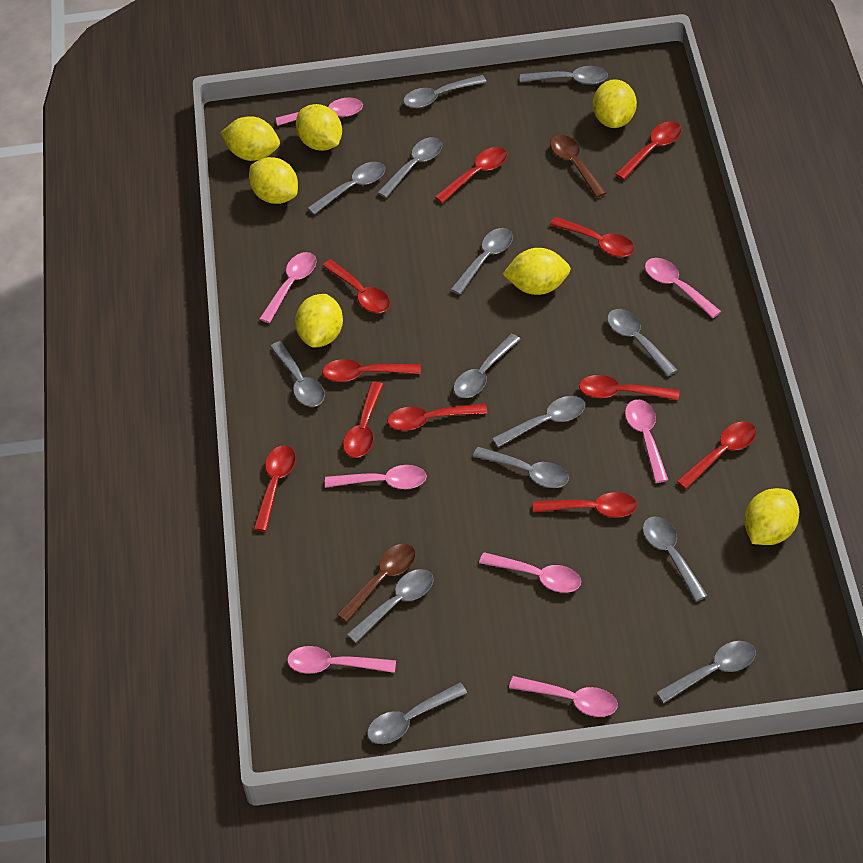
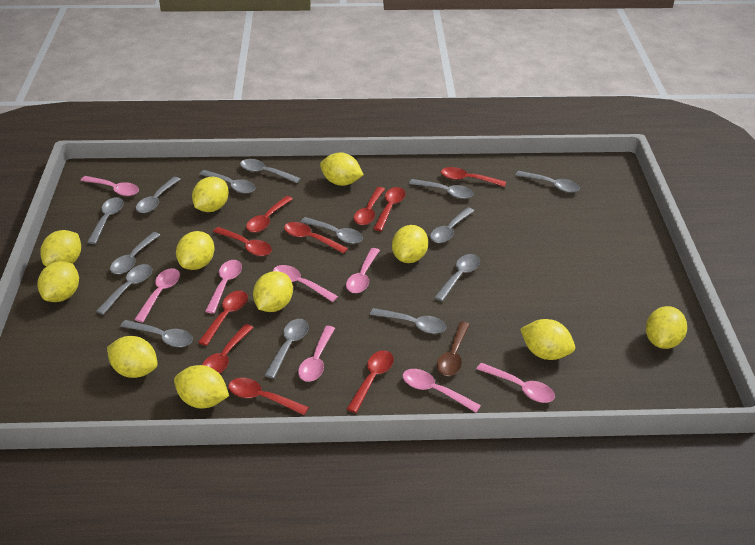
brown spoon: 2 -> 1
red spoon: 11 -> 10
yellow lemon: 7 -> 11

